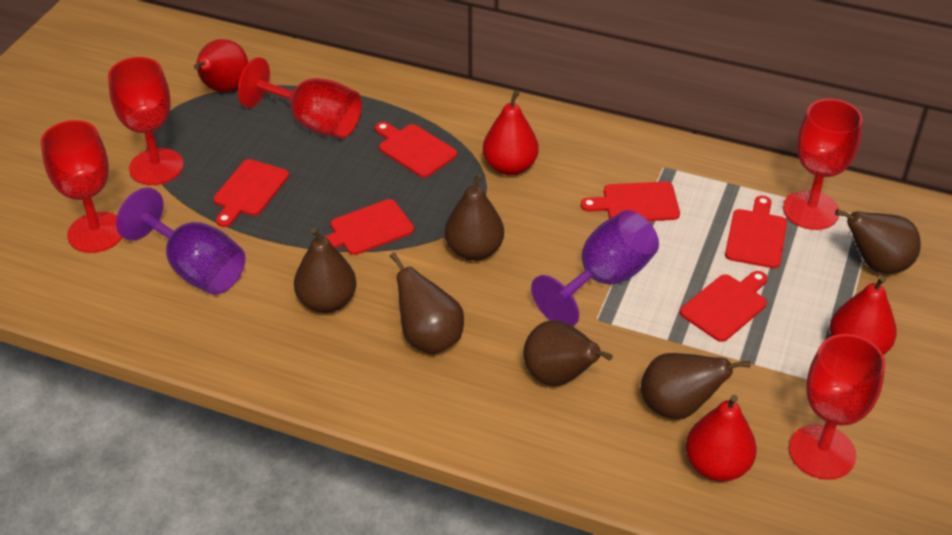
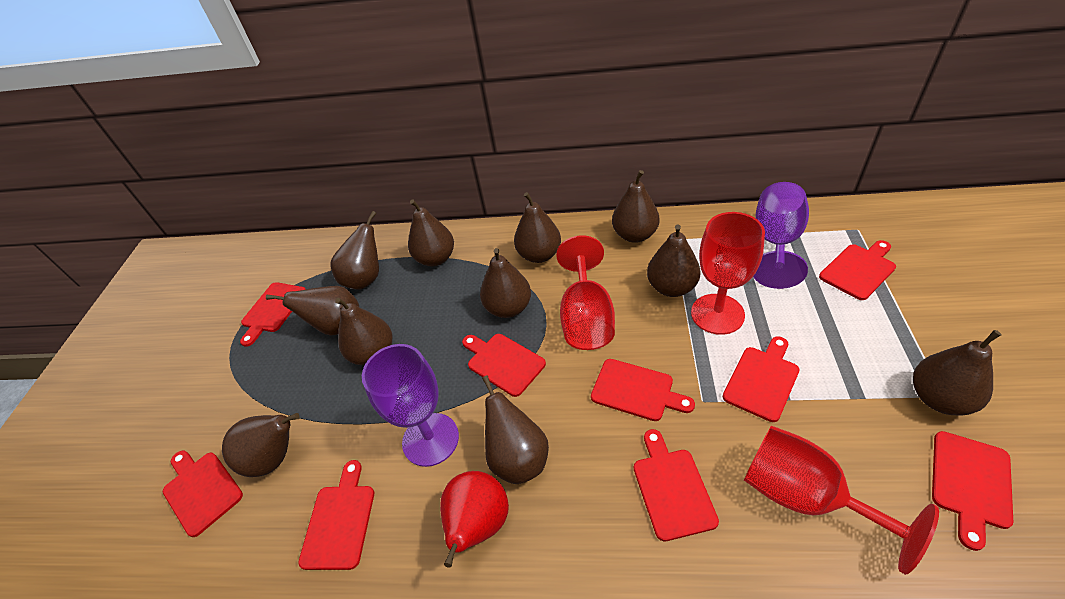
brown pear: 6 -> 11
red cutting board: 6 -> 9
red goblet: 5 -> 3
red pear: 4 -> 1

